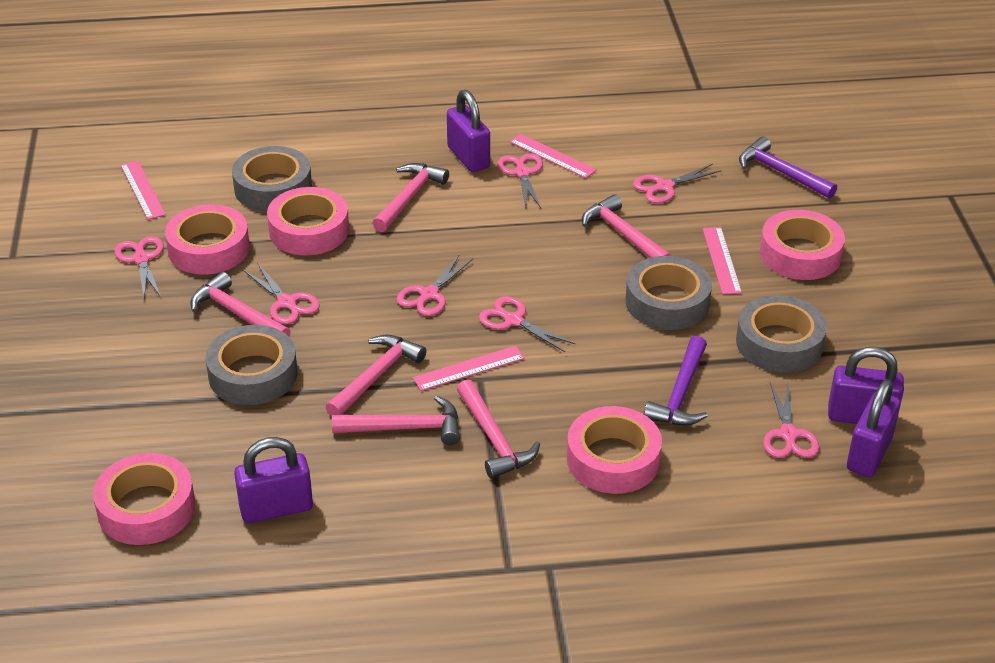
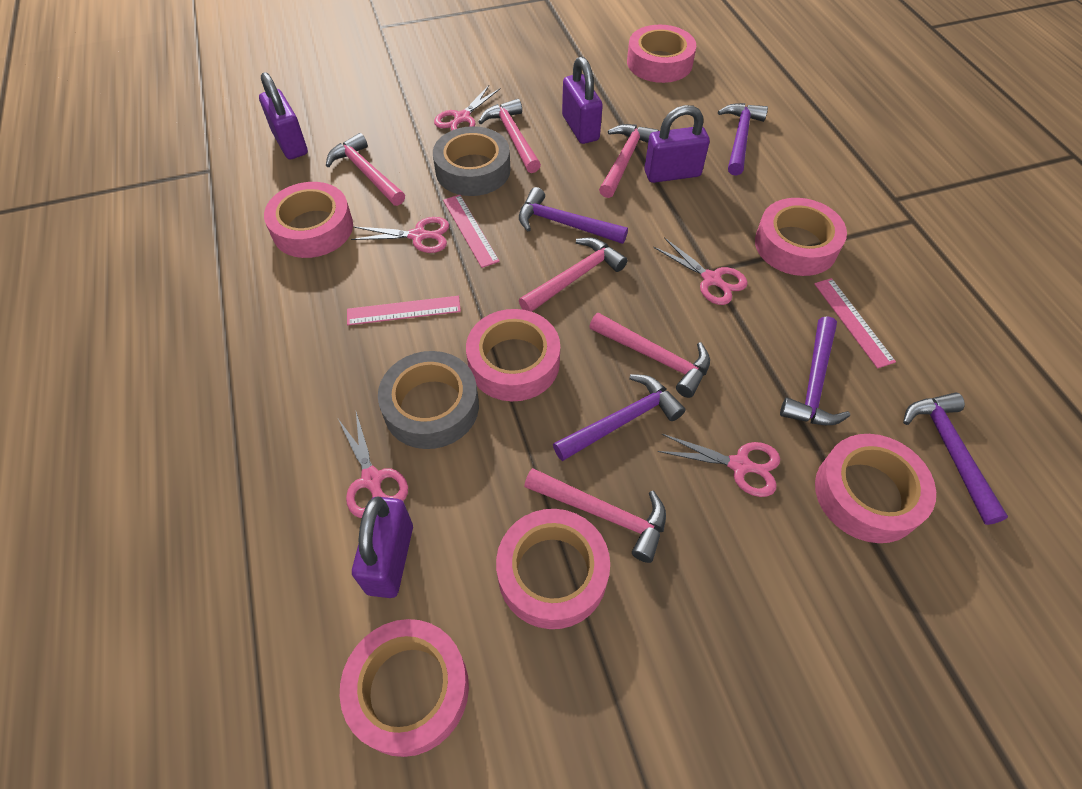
grey tape: 4 -> 2
pink ruler: 4 -> 3
pink scissors: 7 -> 5
pink tape: 5 -> 7
purple hammer: 2 -> 5

